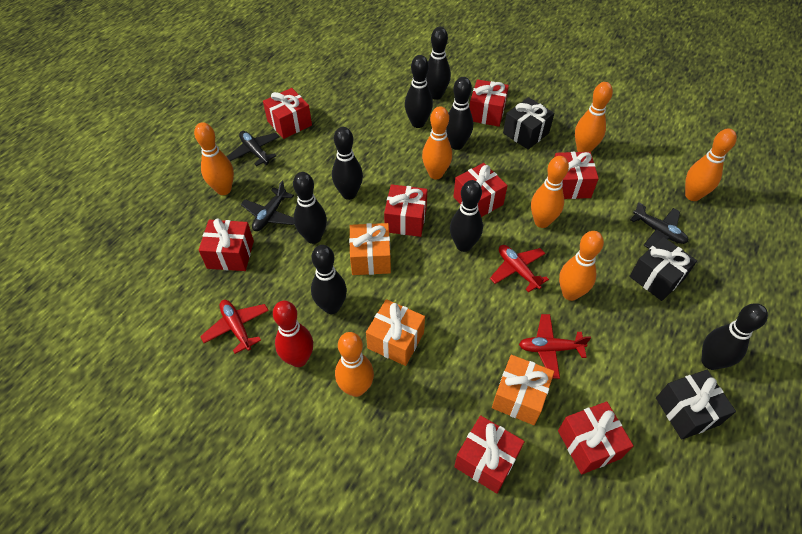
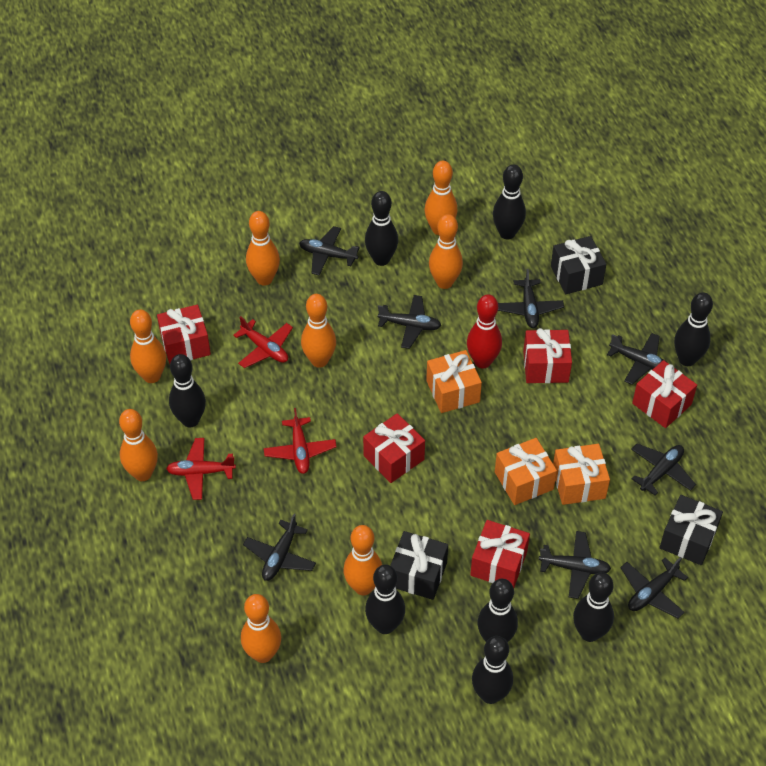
black plane: 3 -> 8
orange bowling pin: 7 -> 8
red gift: 8 -> 5

